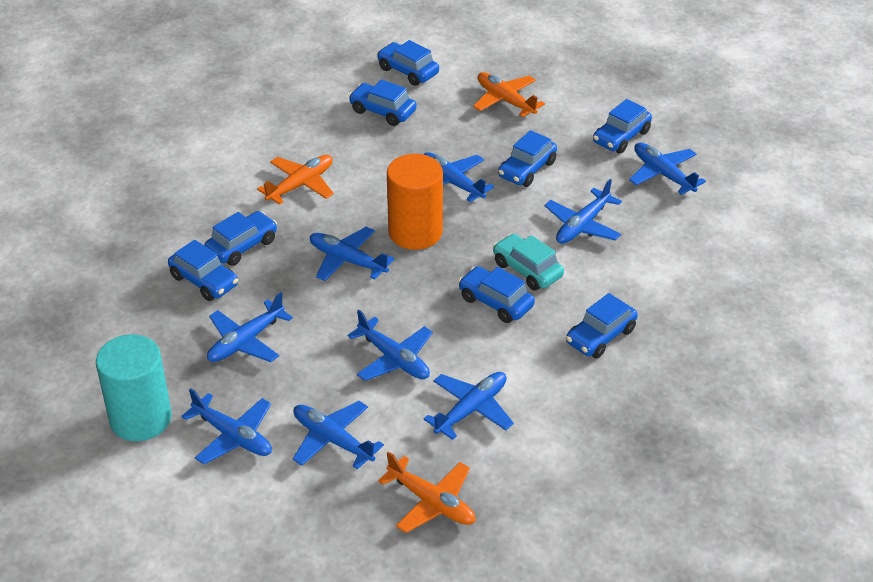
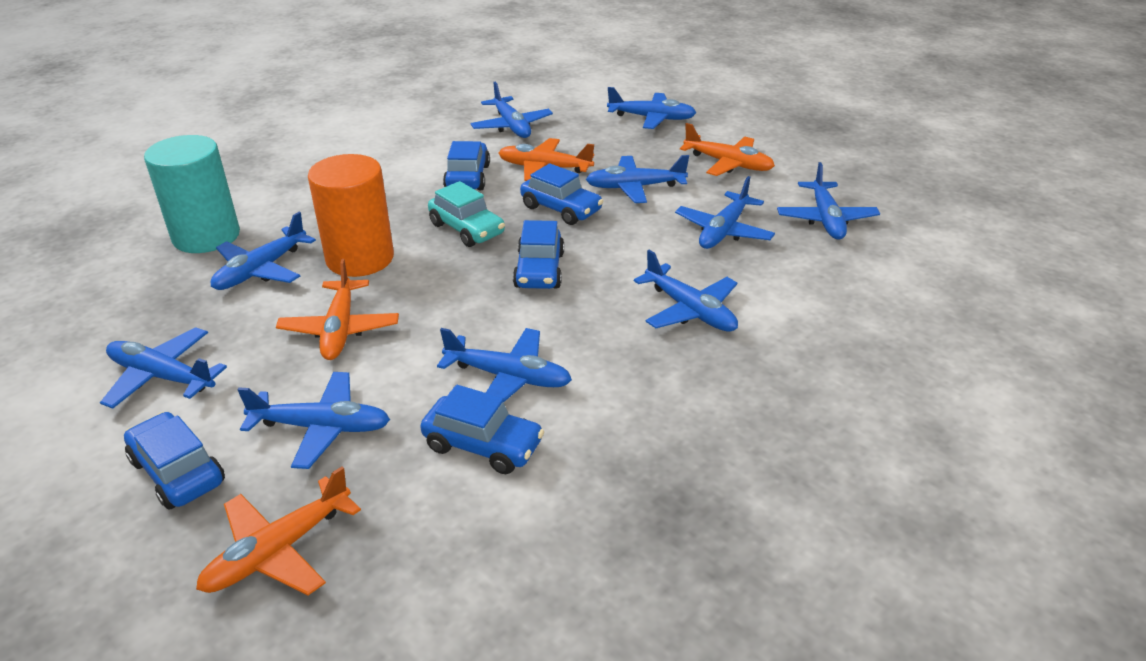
blue car: 8 -> 5
blue plane: 9 -> 10
orange plane: 3 -> 4

